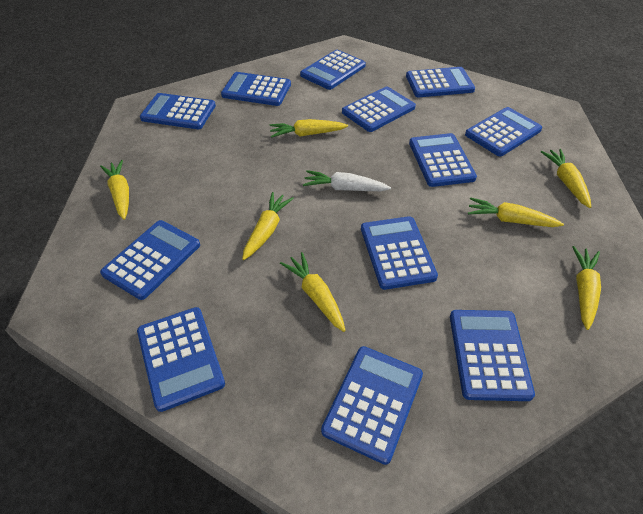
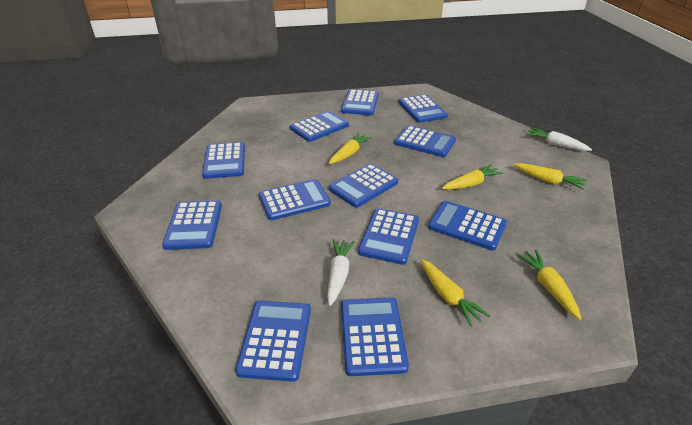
white carrot: 1 -> 2
yellow carrot: 7 -> 5

